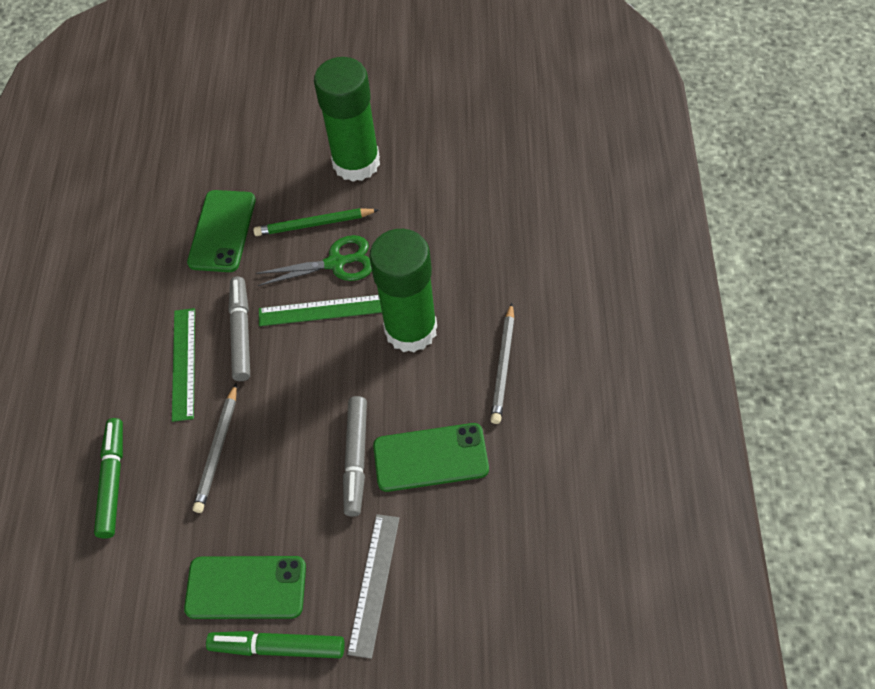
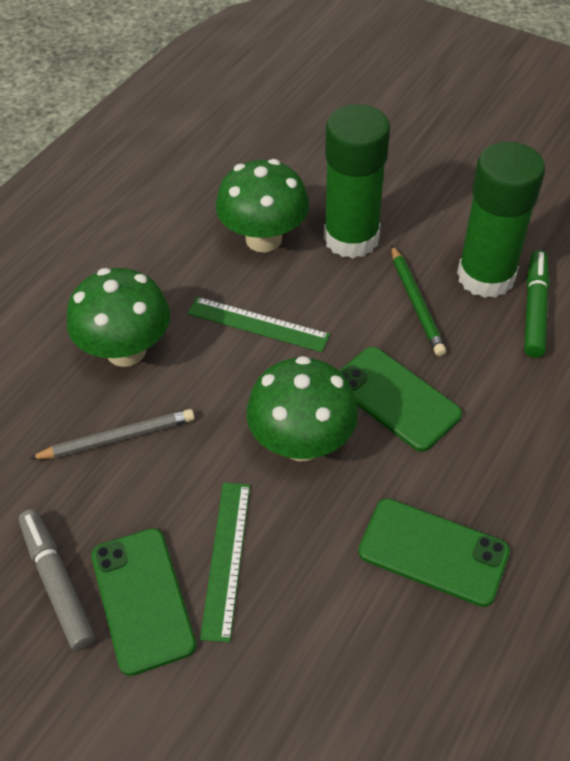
green marker: 2 -> 1
green mushroom: 0 -> 3
green scissors: 1 -> 0
grey marker: 2 -> 1
grey pencil: 2 -> 1
grey ruler: 1 -> 0

